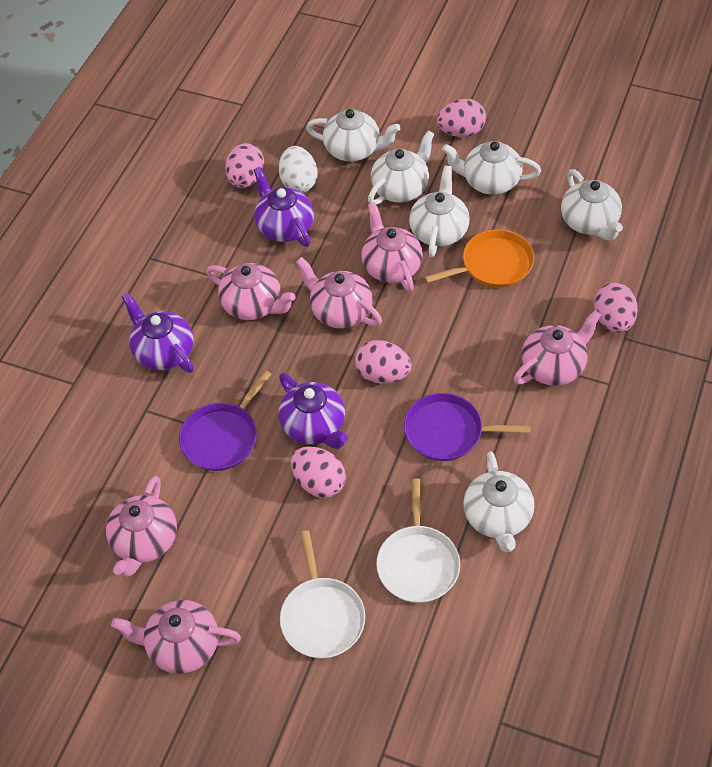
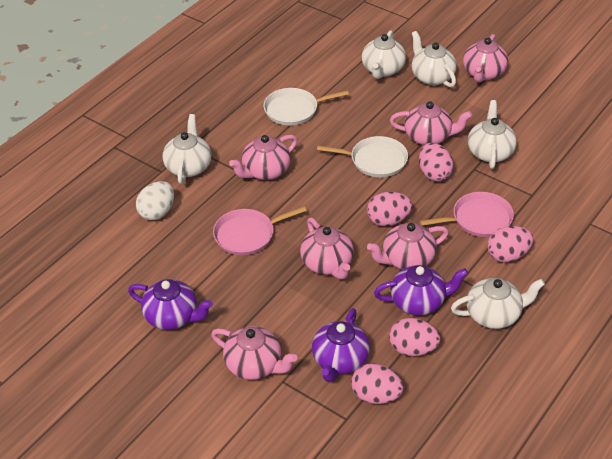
orange pan: 1 -> 0
pink pan: 0 -> 2
purple pan: 2 -> 0
white teapot: 6 -> 5

